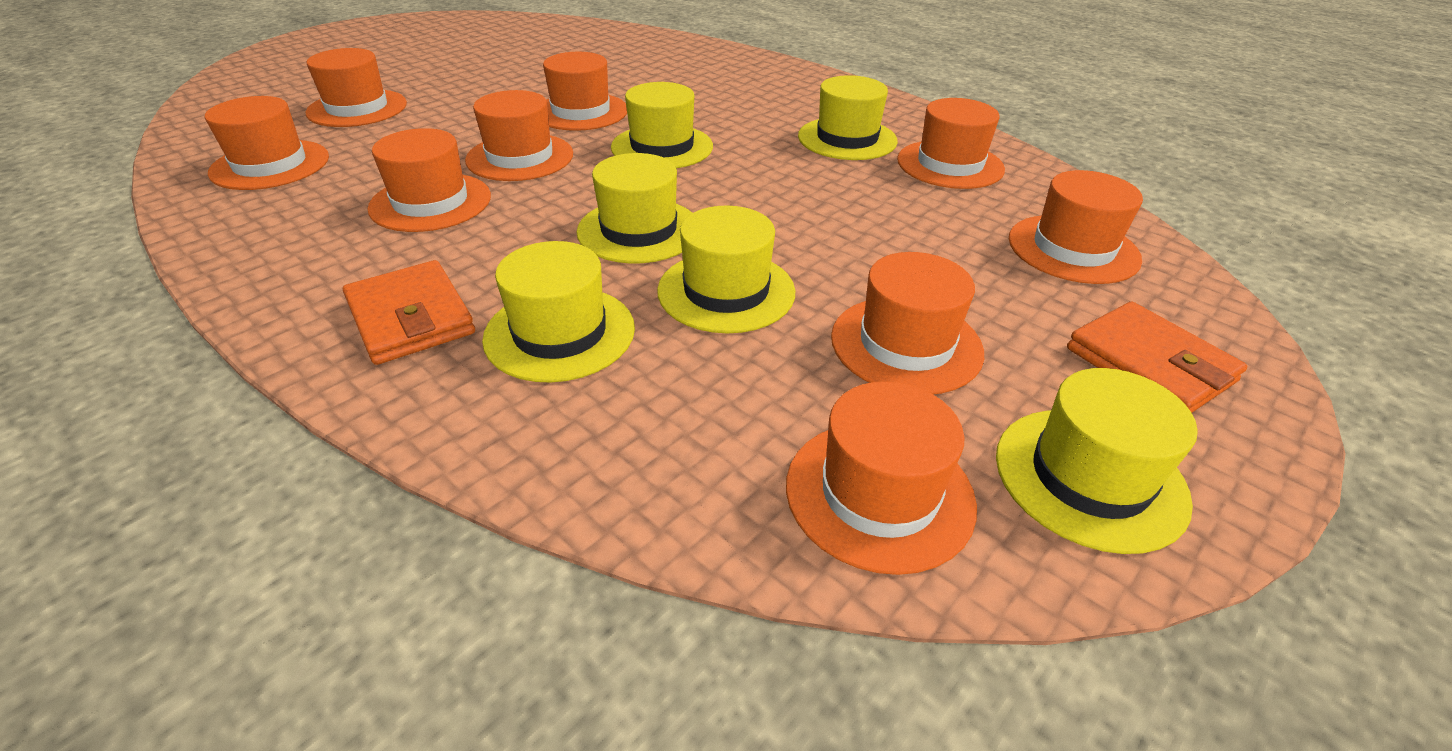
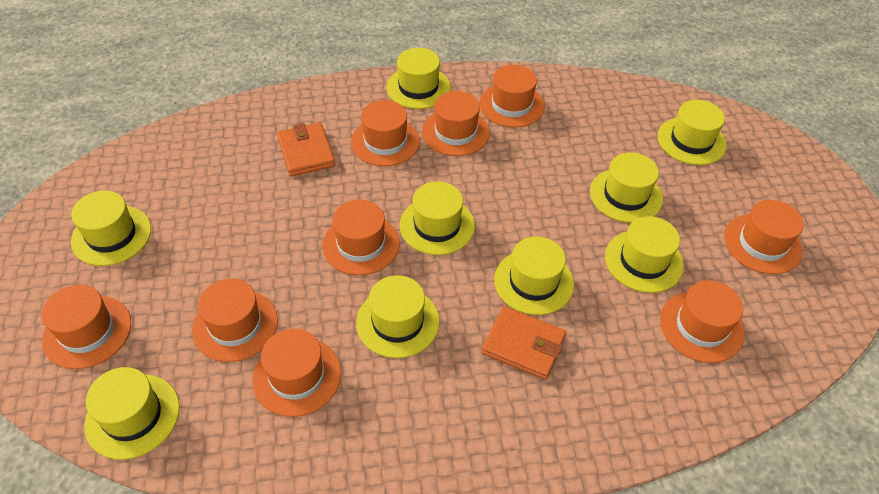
yellow hat: 6 -> 9

